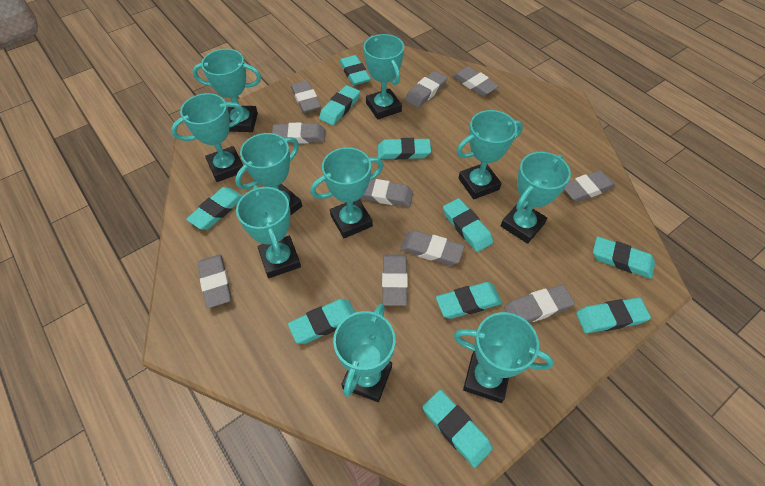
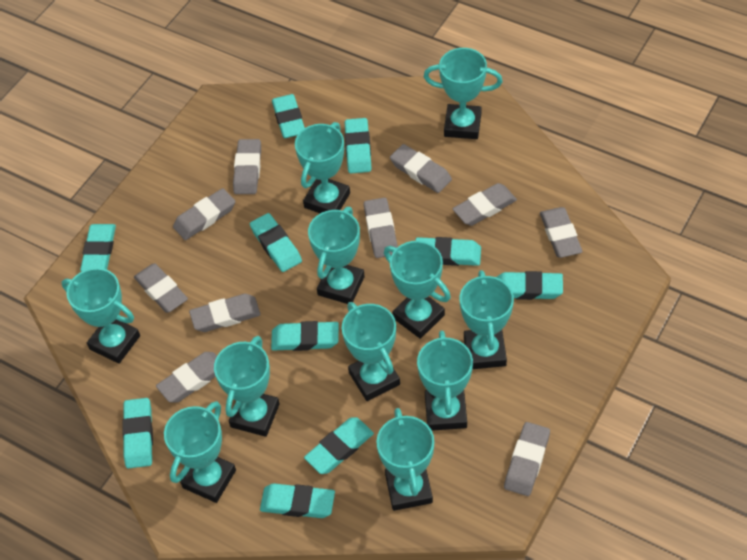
turquoise trophy: 10 -> 11

